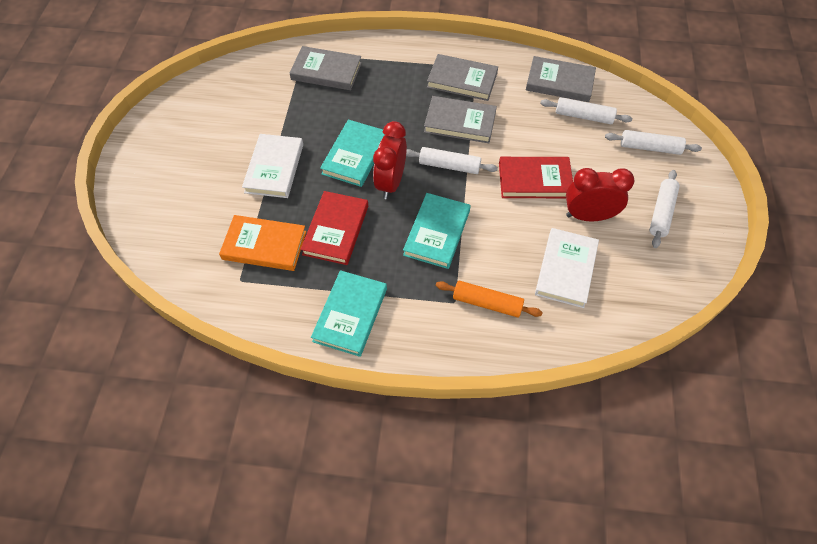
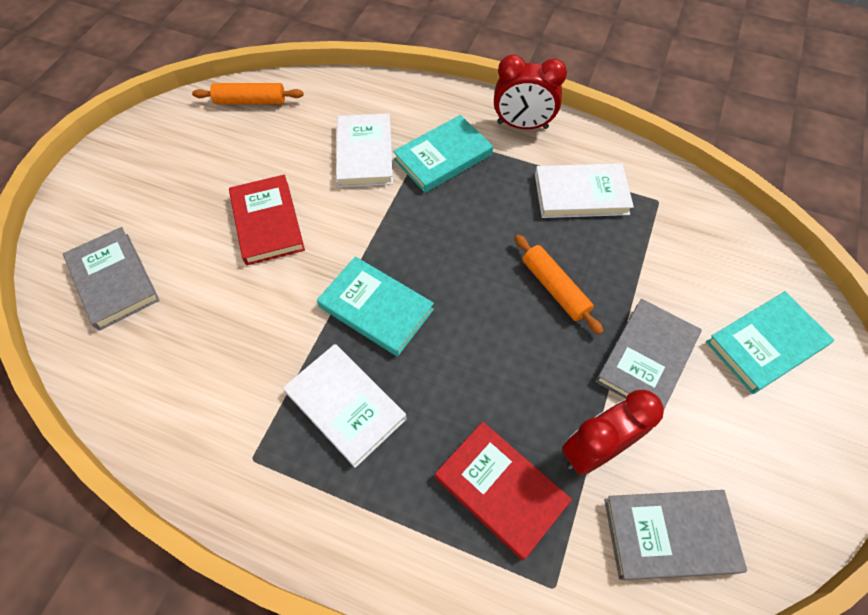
grey book: 4 -> 3
orange book: 1 -> 0
orange rolling pin: 1 -> 2
white book: 2 -> 3
white rolling pin: 4 -> 0

